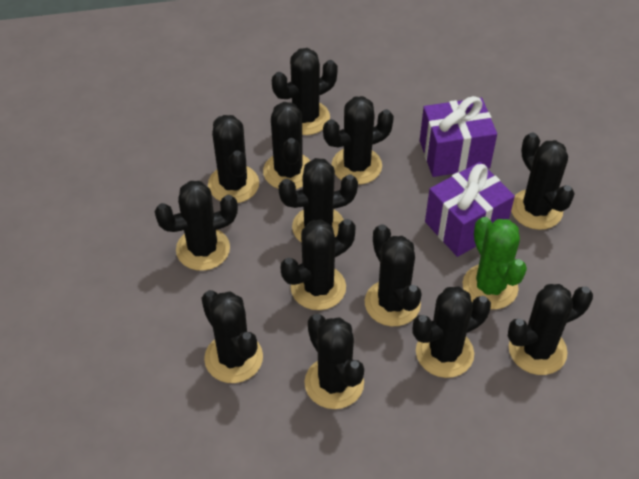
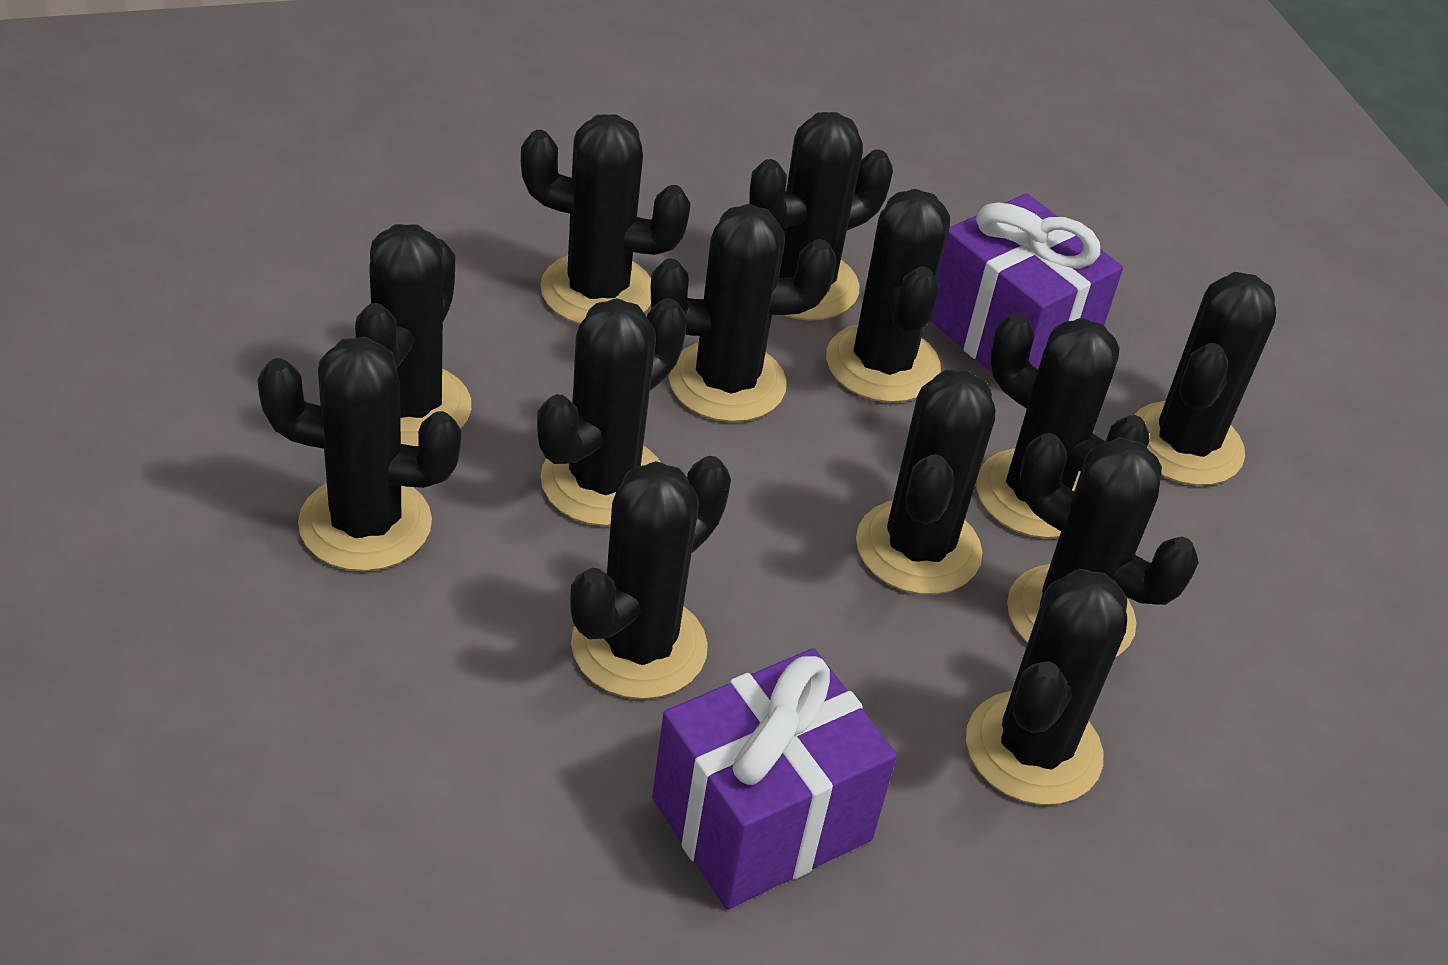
green cactus: 1 -> 0

